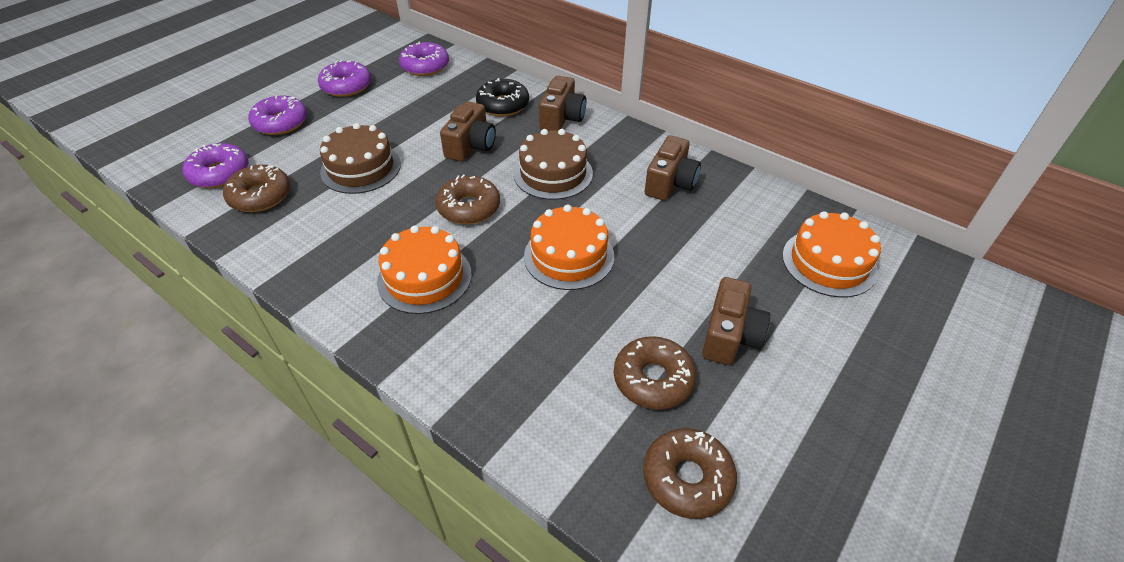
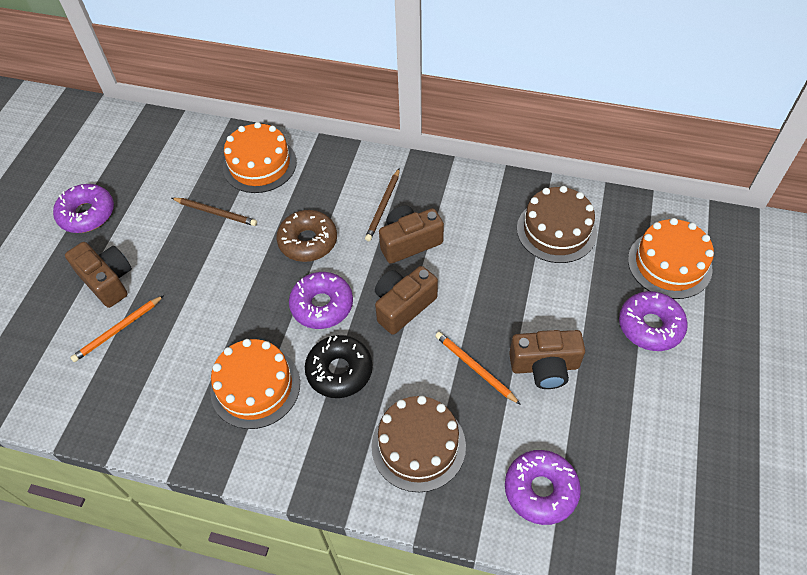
brown donut: 4 -> 1
brown pencil: 0 -> 2
orange pencil: 0 -> 2

